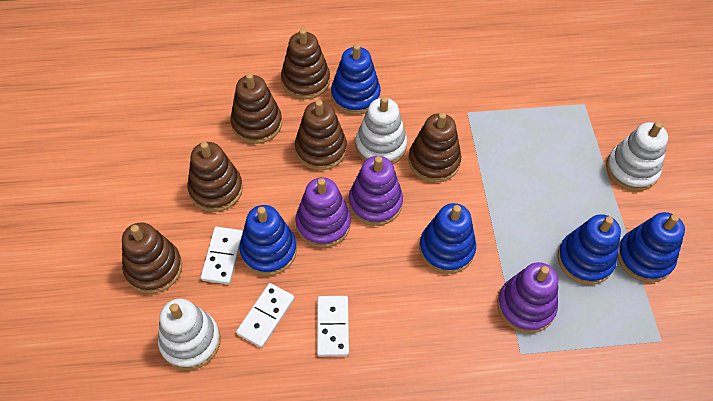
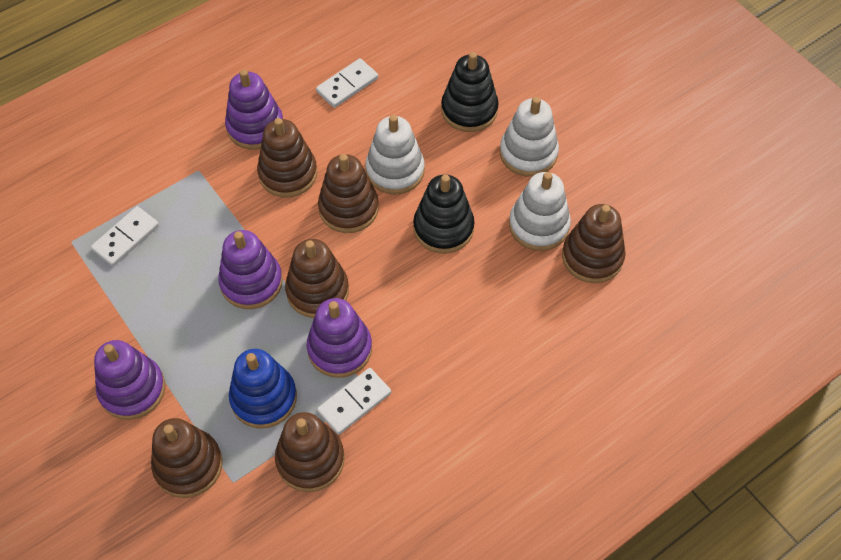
black stacking toy: 0 -> 2
blue stacking toy: 5 -> 1
purple stacking toy: 3 -> 4

